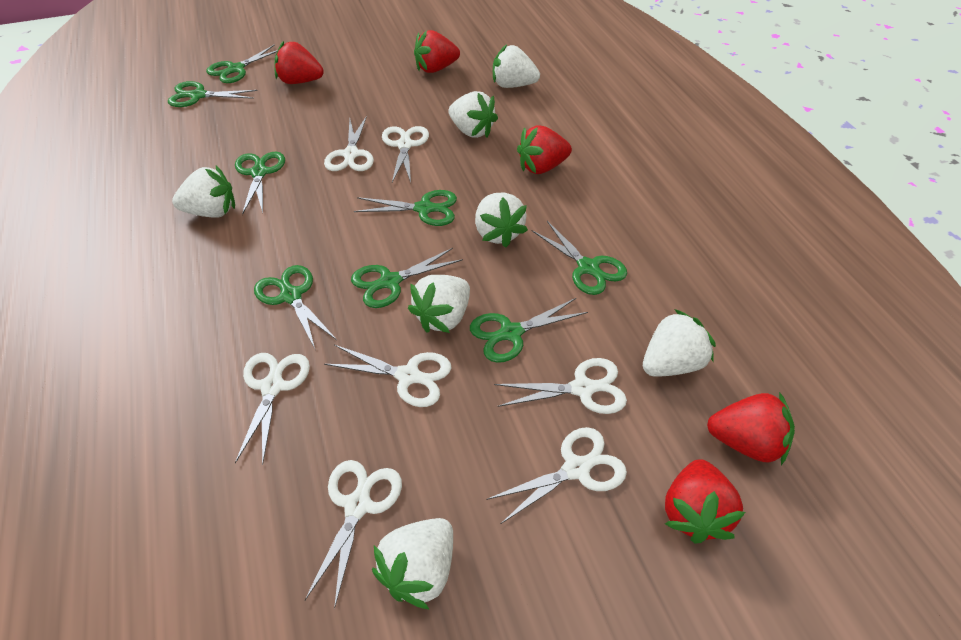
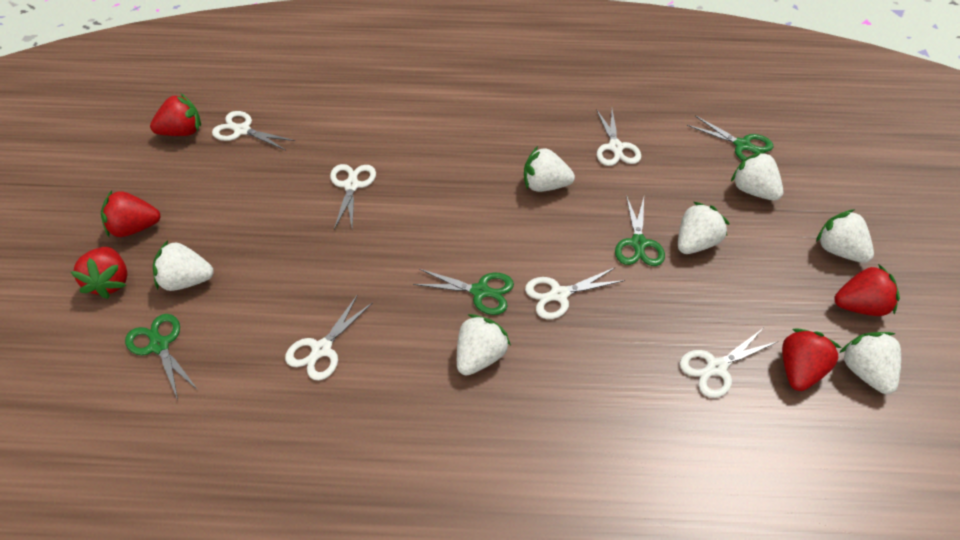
green scissors: 8 -> 4
white scissors: 7 -> 6

